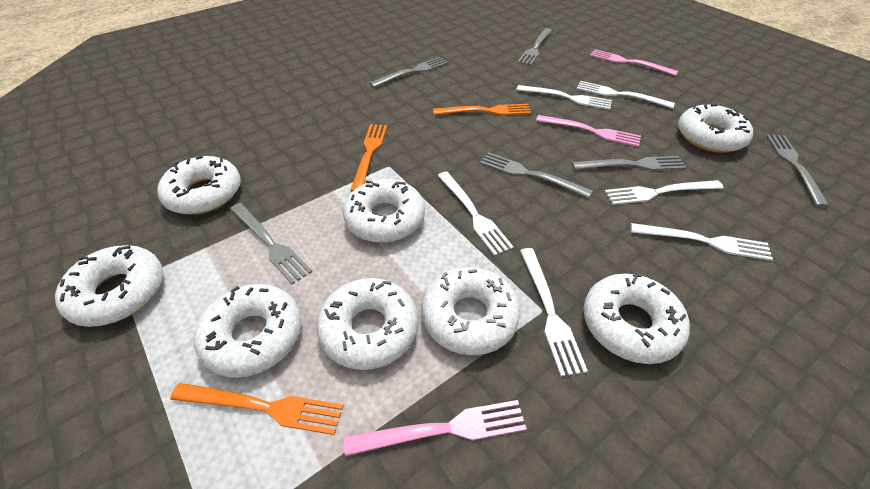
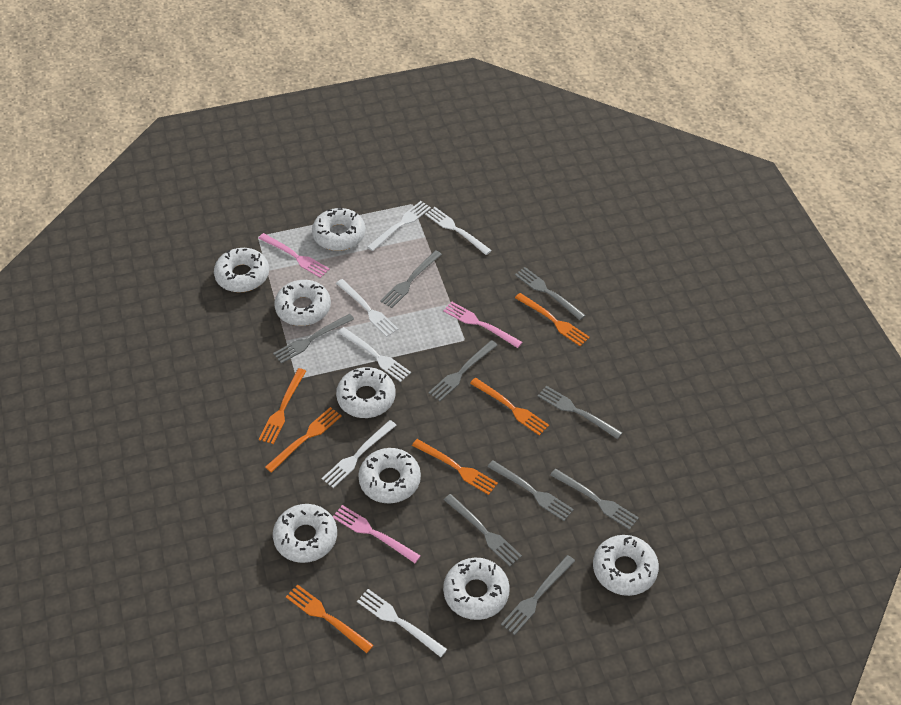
grey fork: 6 -> 9
orange fork: 3 -> 6

